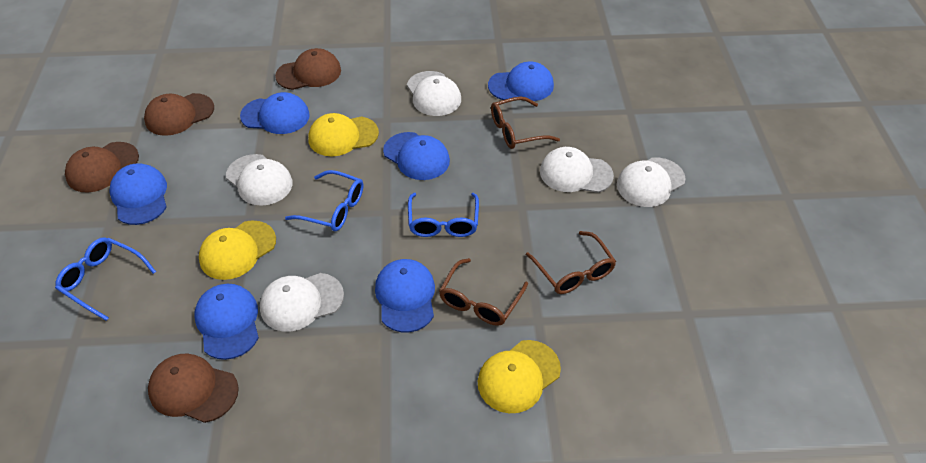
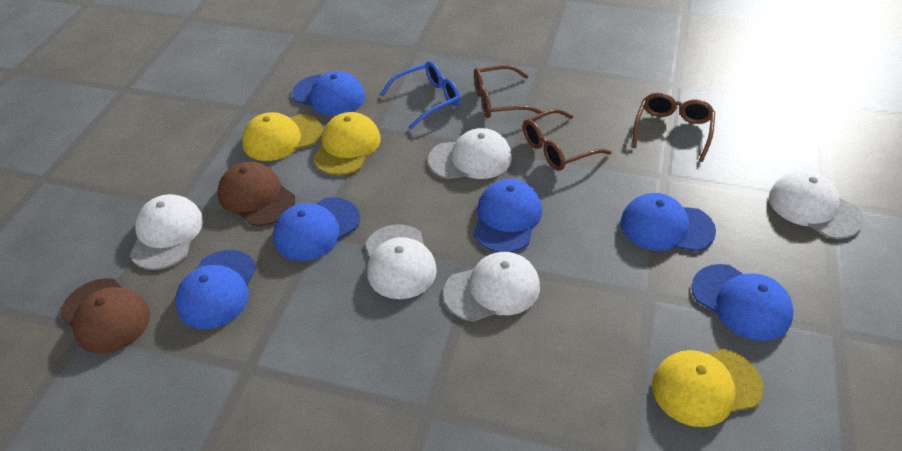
blue glasses: 3 -> 1
brown cap: 4 -> 2

